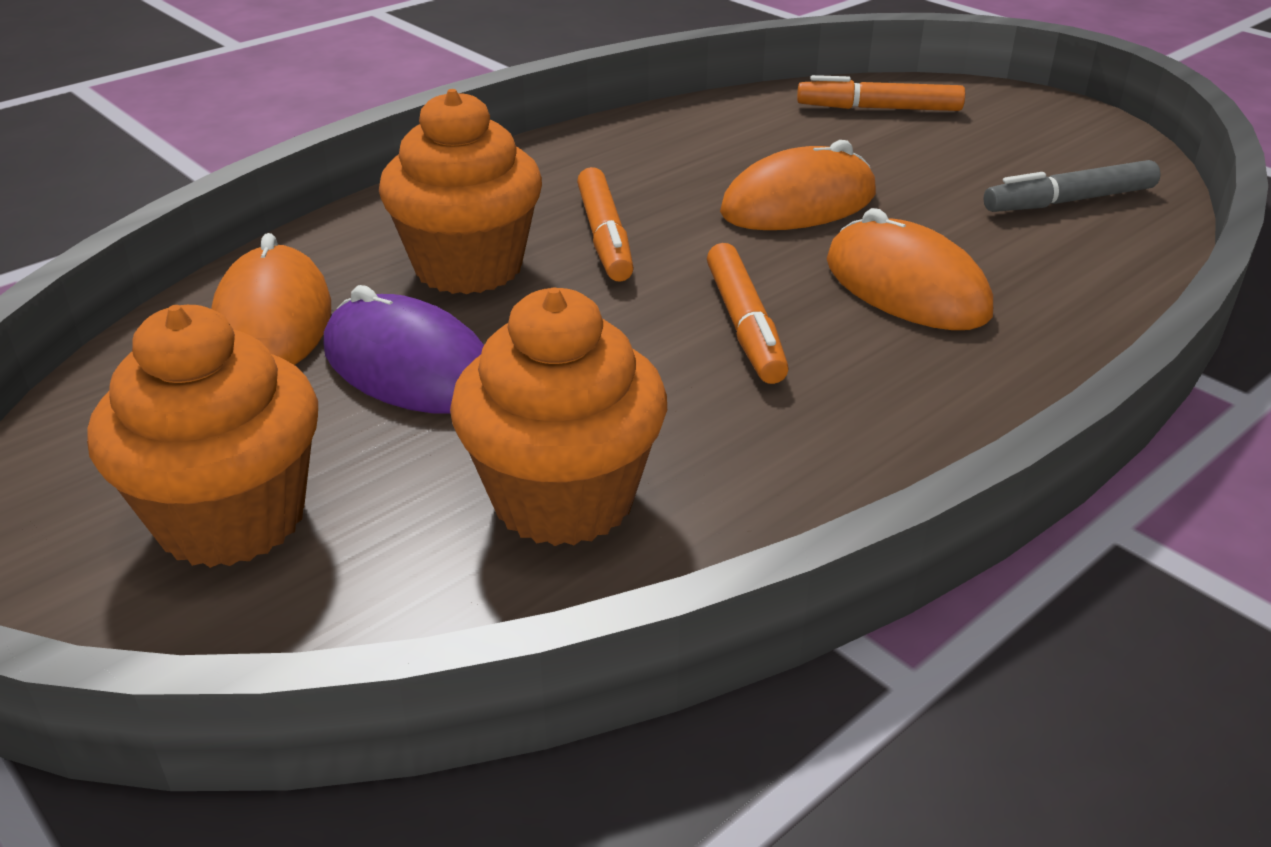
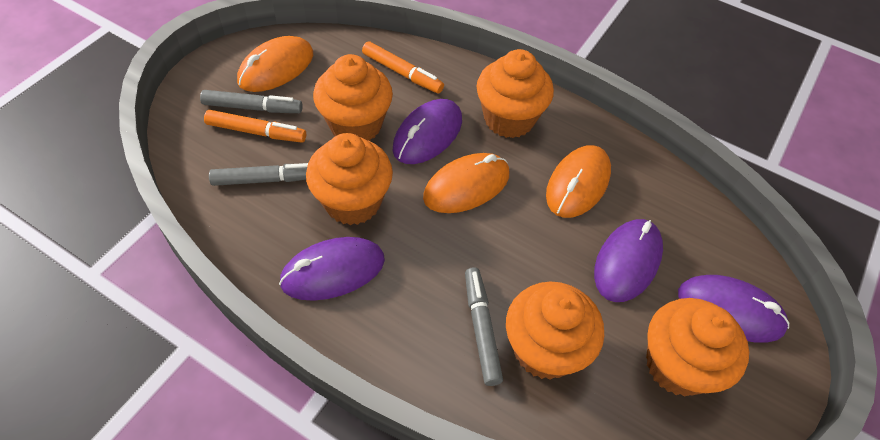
grey marker: 1 -> 3
orange cupcake: 3 -> 5
orange marker: 3 -> 2
purple mouse: 1 -> 4

